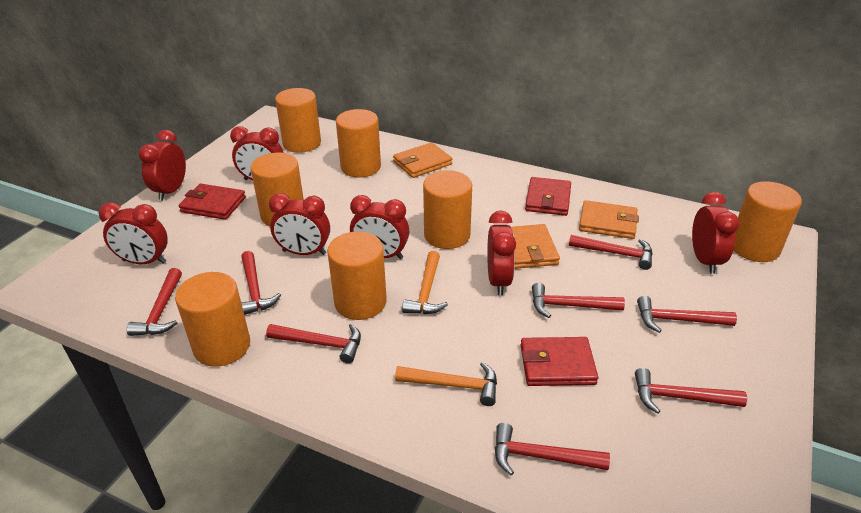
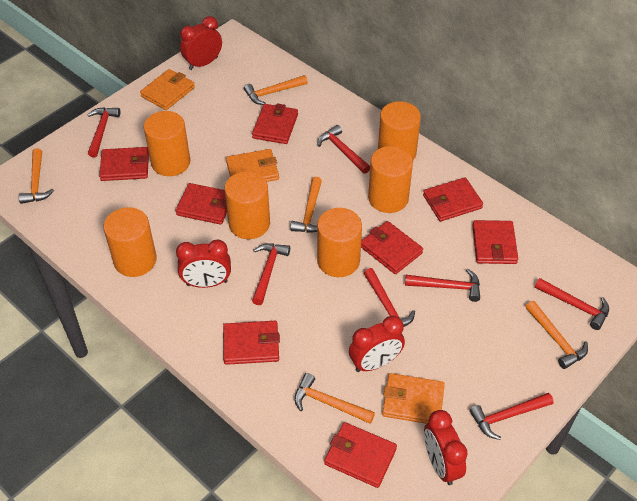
orange cylinder: 7 -> 6
orange hammer: 2 -> 5
red clock: 7 -> 4
red hammer: 8 -> 7
red wallet: 3 -> 8

